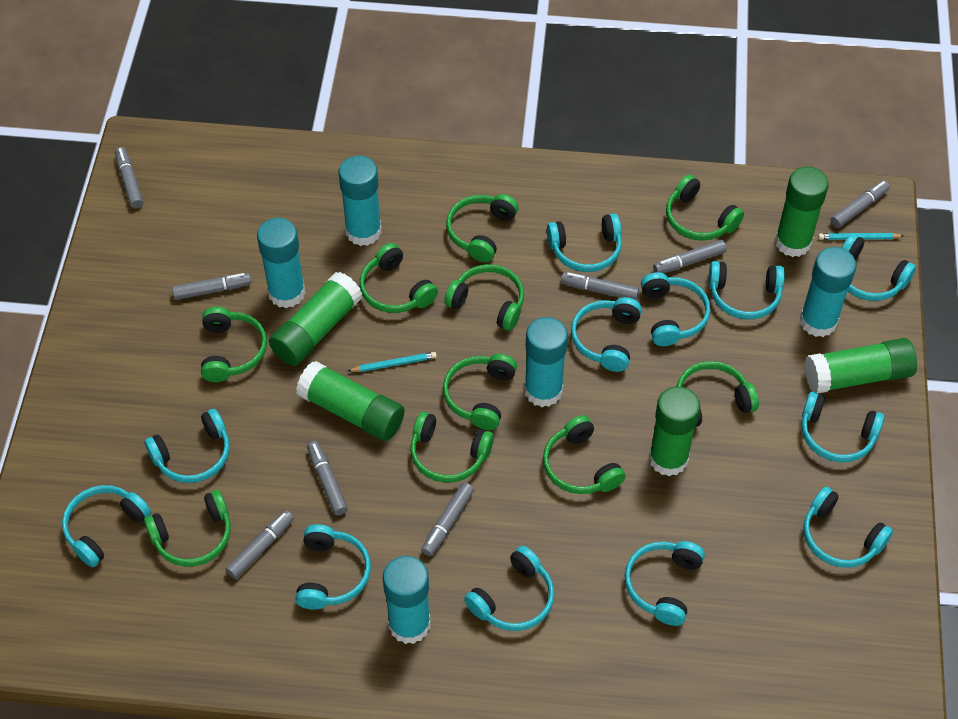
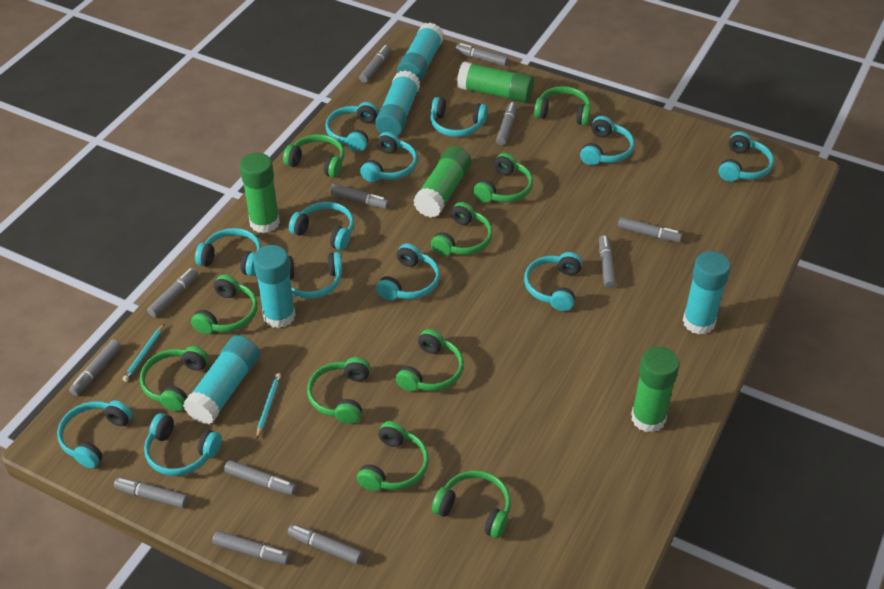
green glue stick: 5 -> 4
grey marker: 8 -> 12

